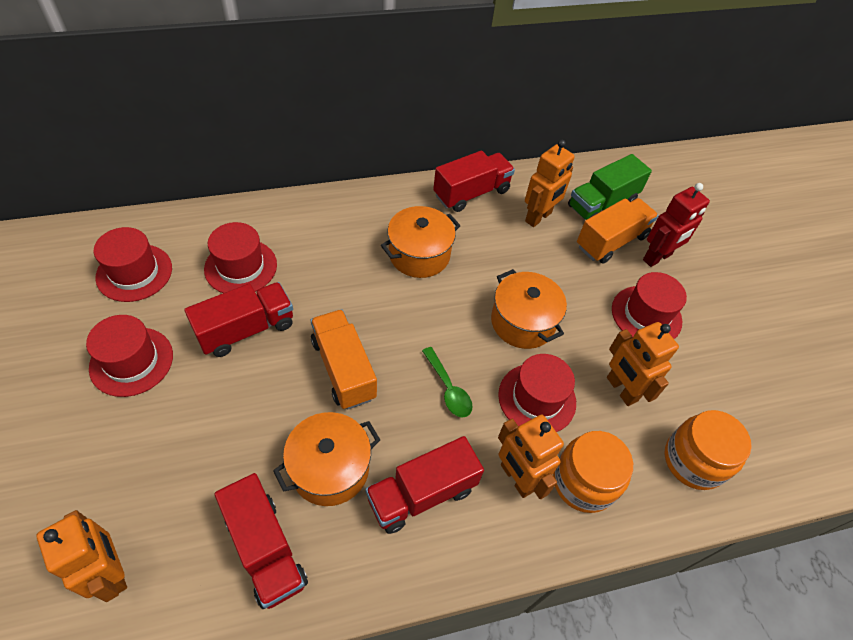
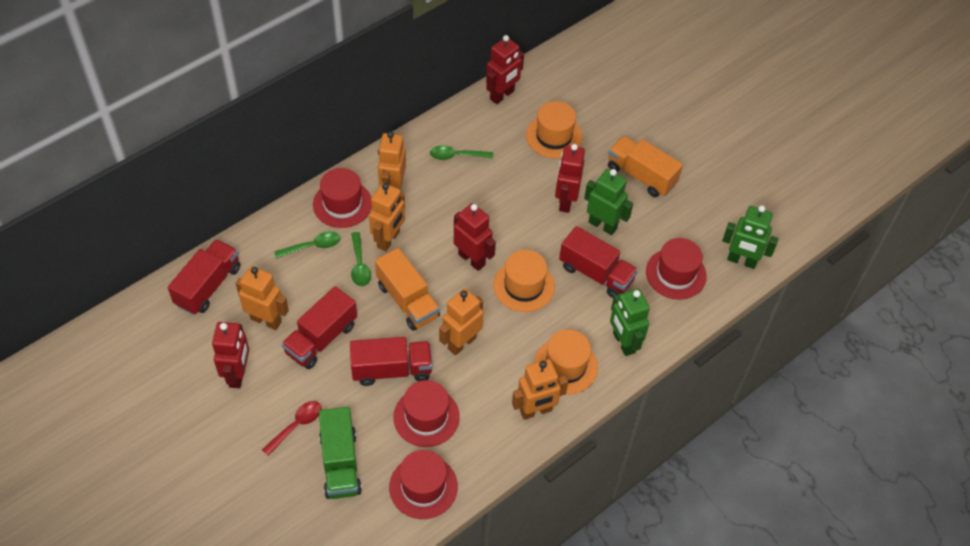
green robot: 0 -> 3
green spoon: 1 -> 3
orange hat: 0 -> 3
orange jar: 2 -> 0
orange pot: 3 -> 0
orange robot: 4 -> 5
red hat: 5 -> 4
red robot: 1 -> 4
red spoon: 0 -> 1

